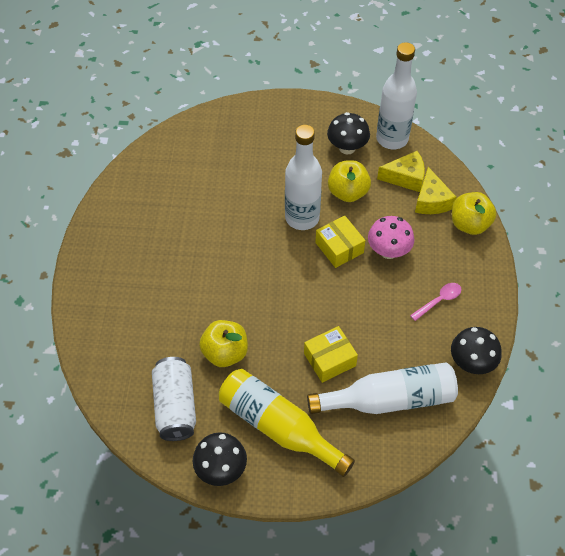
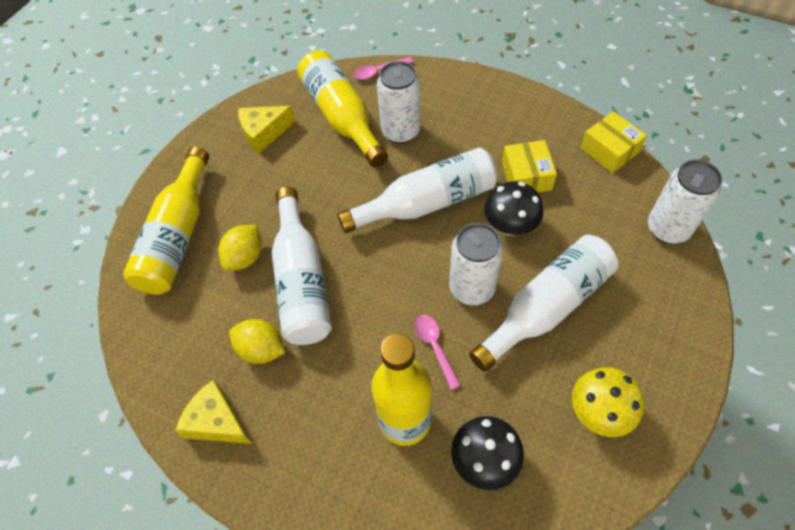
black mushroom: 3 -> 2
pink mushroom: 1 -> 0
pink spoon: 1 -> 2
white can: 1 -> 3
yellow apple: 3 -> 0
yellow bottle: 1 -> 3
yellow lemon: 0 -> 2
yellow mushroom: 0 -> 1

